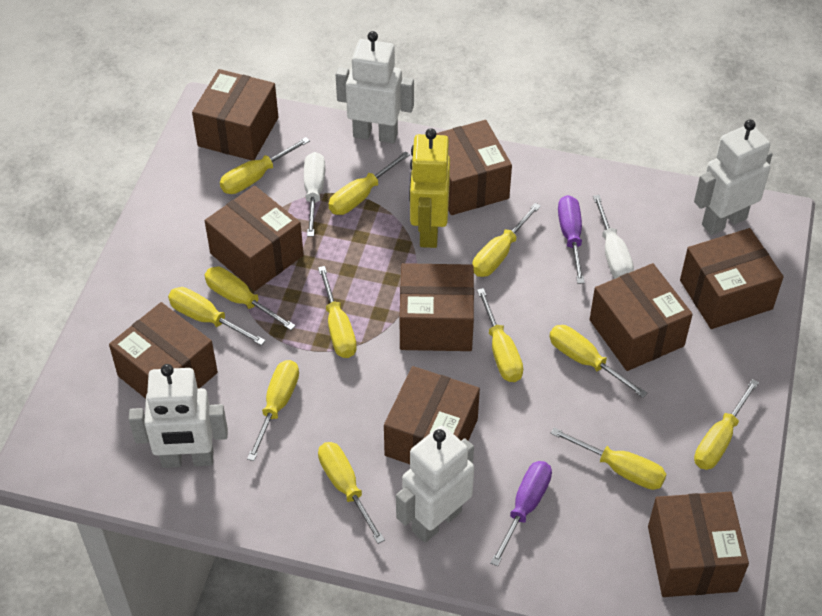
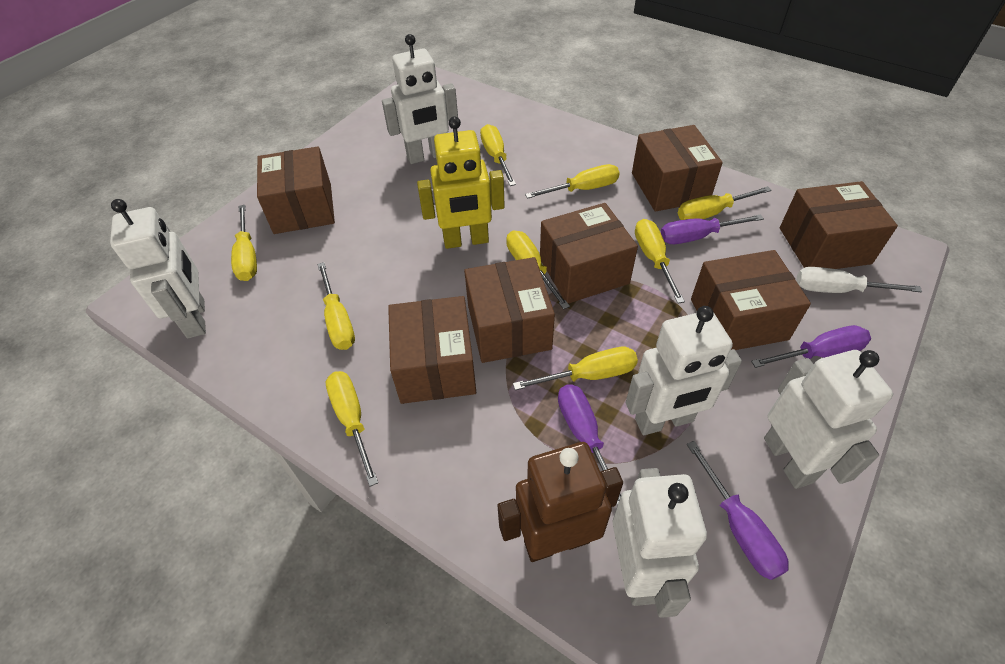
brown box: 9 -> 7
brown robot: 0 -> 1
purple screwdriver: 2 -> 4
white robot: 4 -> 5
white screwdriver: 2 -> 1
yellow screwdriver: 12 -> 9

